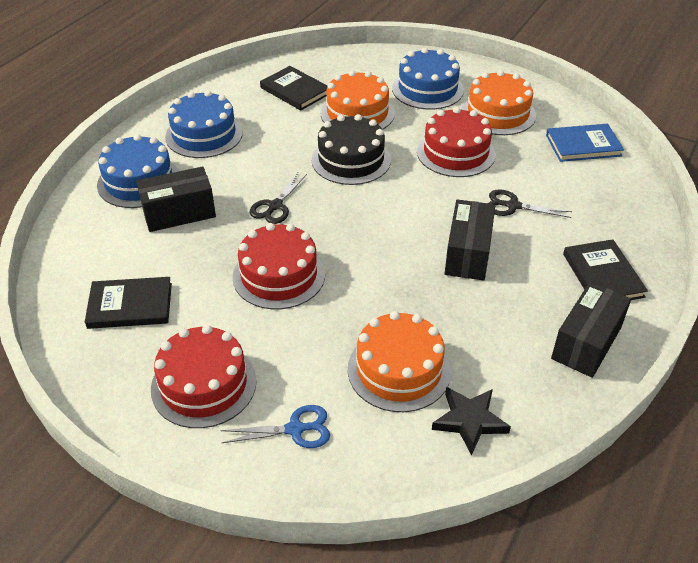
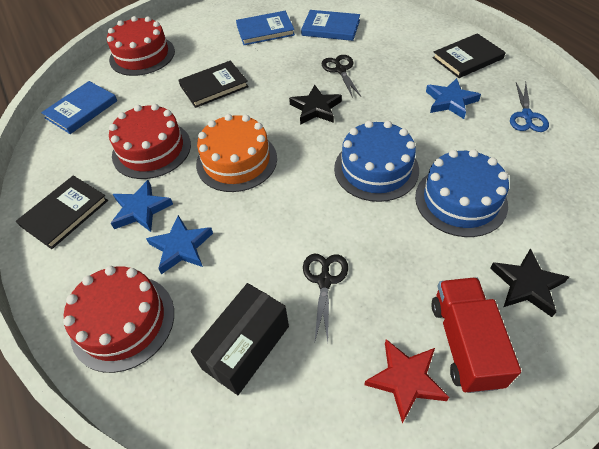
black box: 3 -> 1
black cake: 1 -> 0
black star: 1 -> 2
blue book: 1 -> 3
blue cake: 3 -> 2
blue star: 0 -> 3
orange cake: 3 -> 1
red star: 0 -> 1
red truck: 0 -> 1

